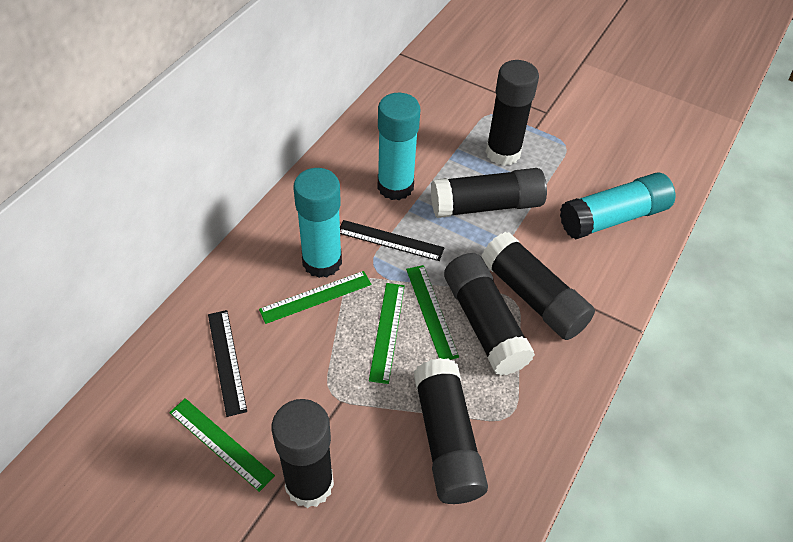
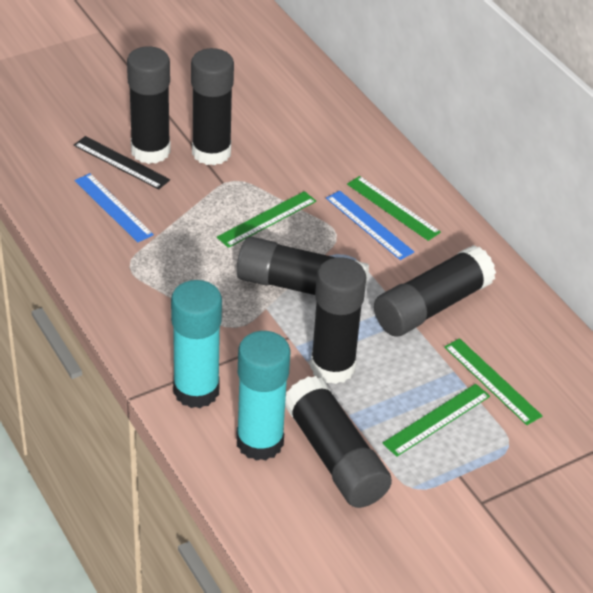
black ruler: 2 -> 1
blue ruler: 0 -> 2
turquoise glue stick: 3 -> 2

